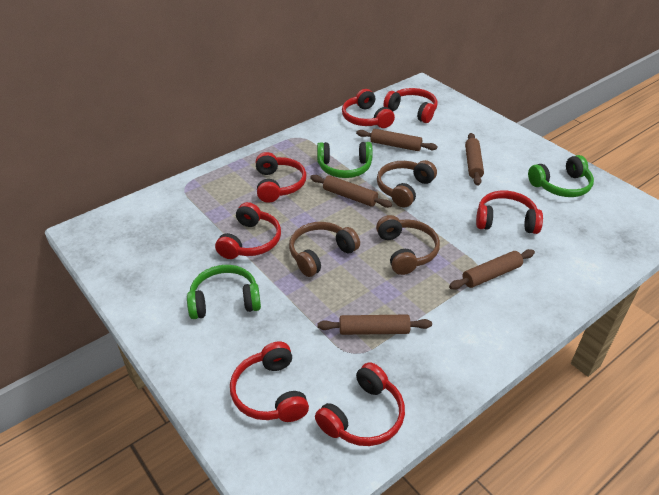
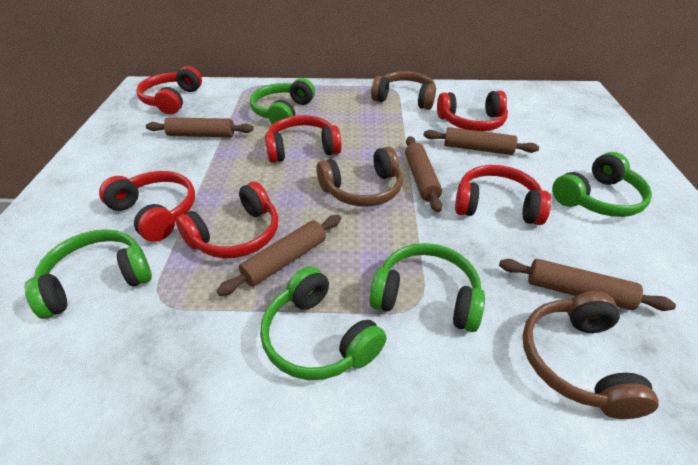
green headphones: 3 -> 5
red headphones: 7 -> 6

